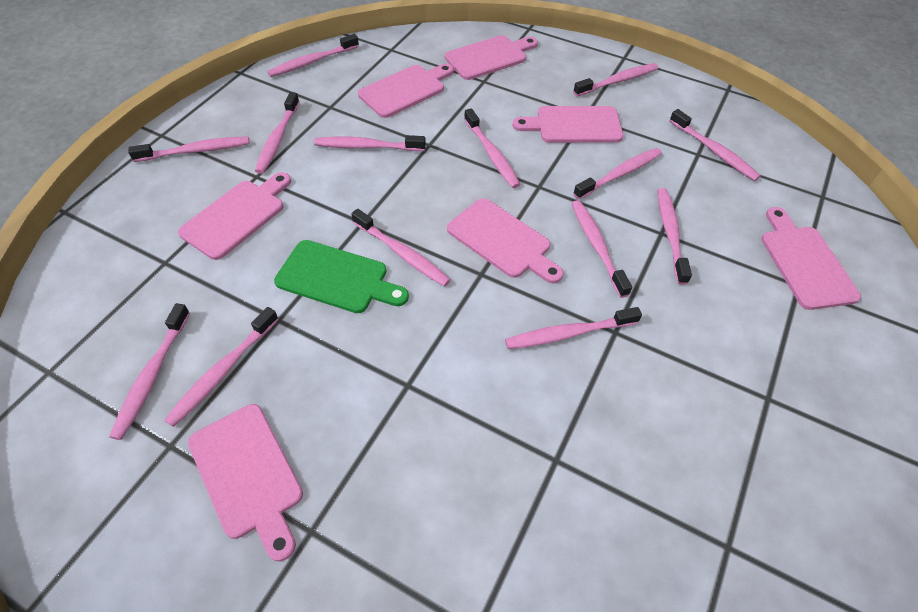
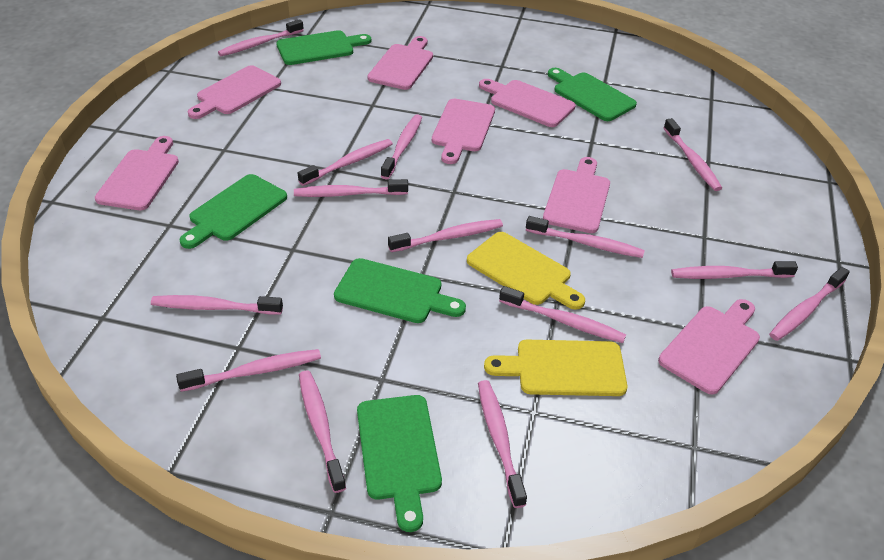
green cutting board: 1 -> 5
yellow cutting board: 0 -> 2

